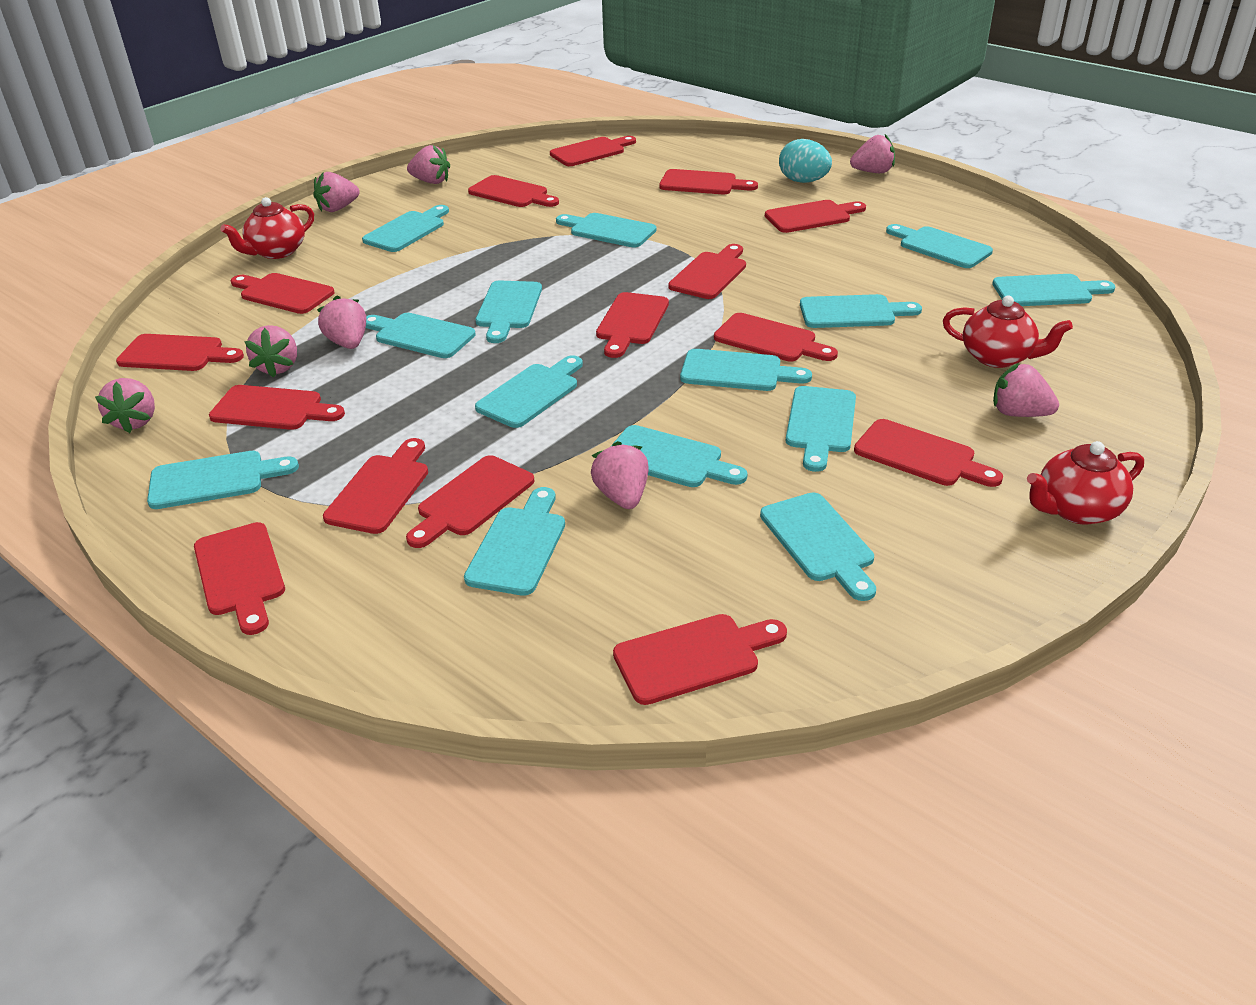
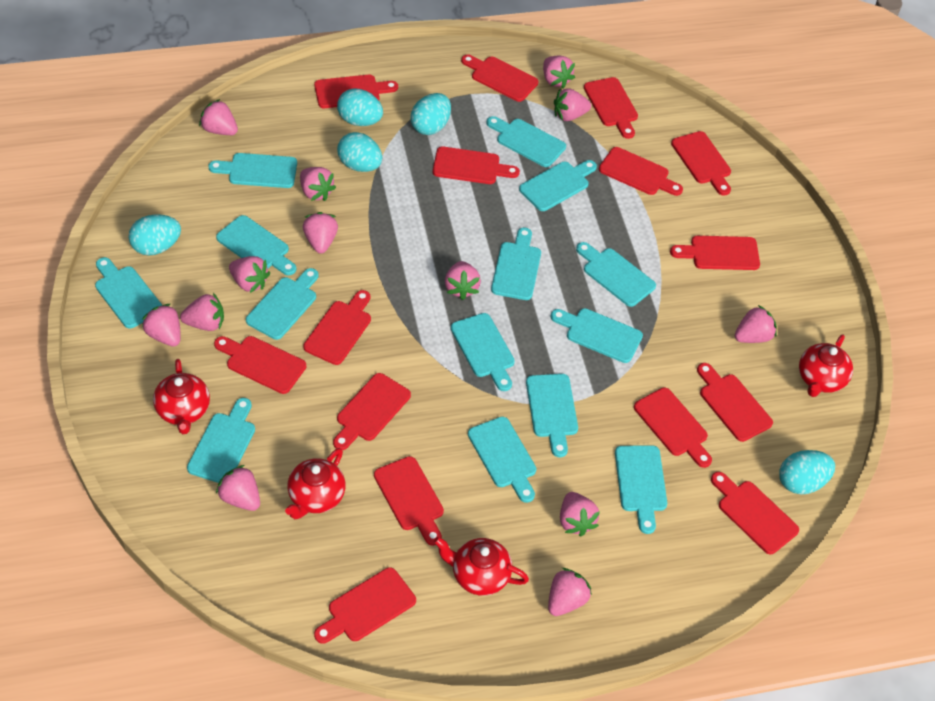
pink strawberry: 8 -> 13
red teapot: 3 -> 4
turquoise egg: 1 -> 5

